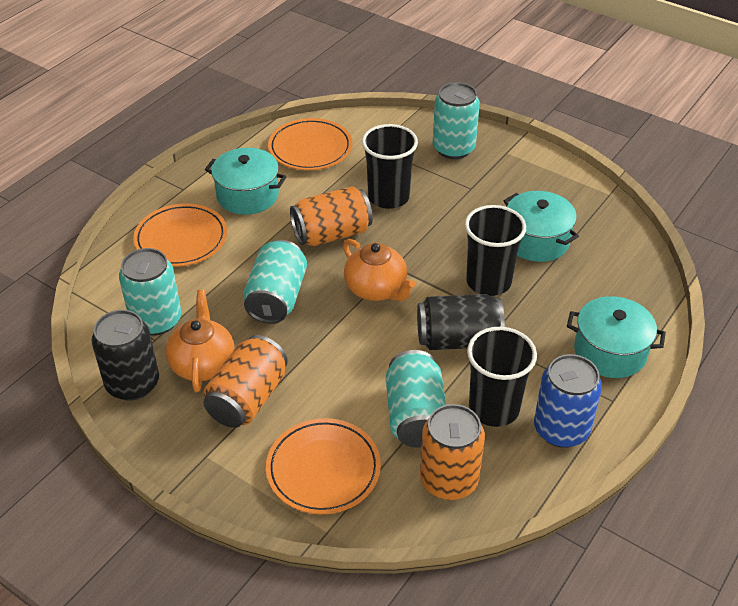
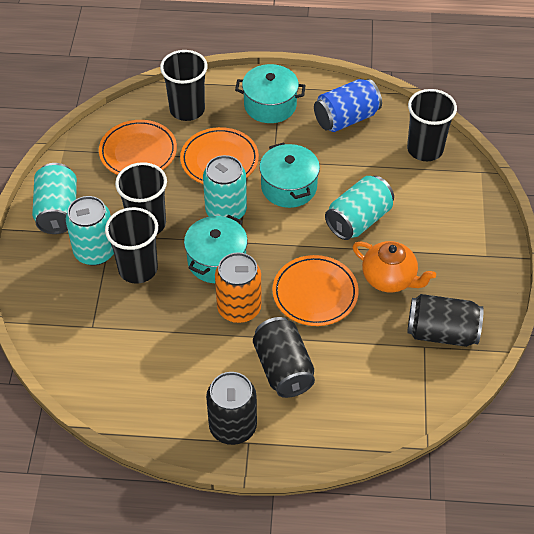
black can: 2 -> 3
black cup: 3 -> 4
orange can: 3 -> 1
orange teapot: 2 -> 1

